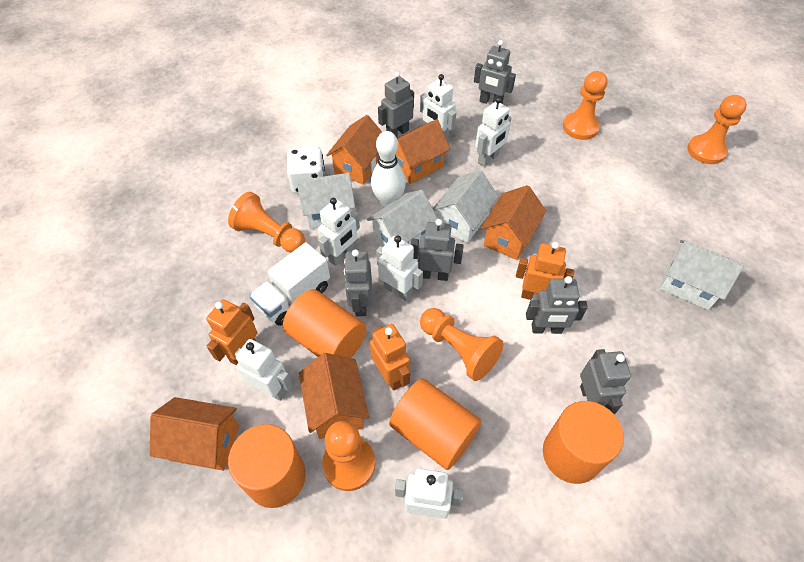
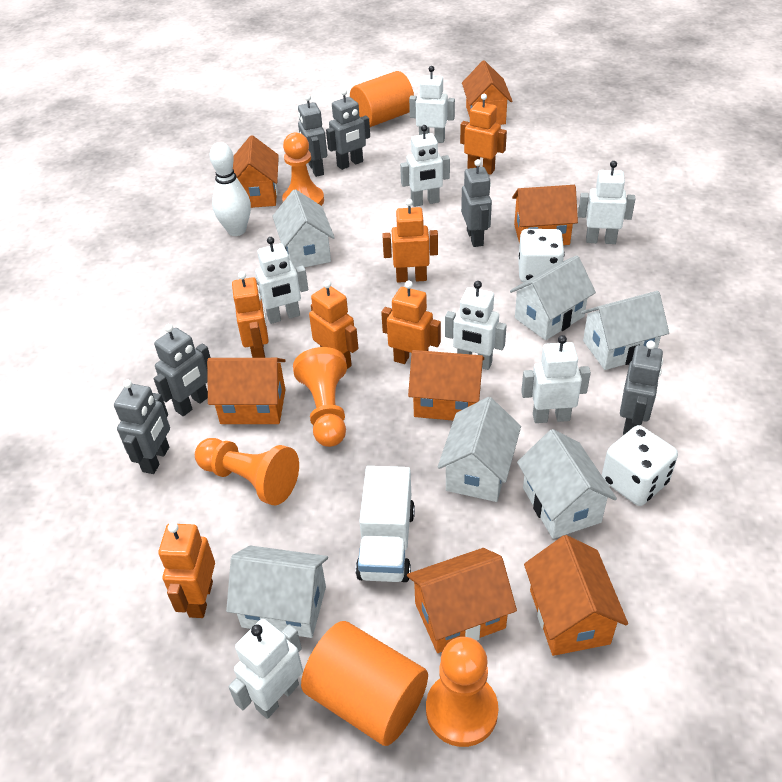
orange cylinder: 4 -> 2
orange house: 5 -> 7
orange pawn: 5 -> 4
orange robot: 3 -> 6
white dice: 1 -> 2
white house: 4 -> 6
white robot: 6 -> 7

